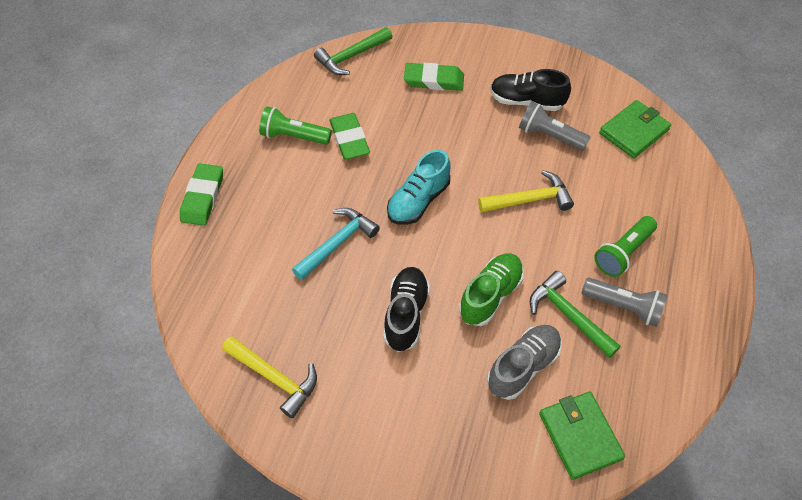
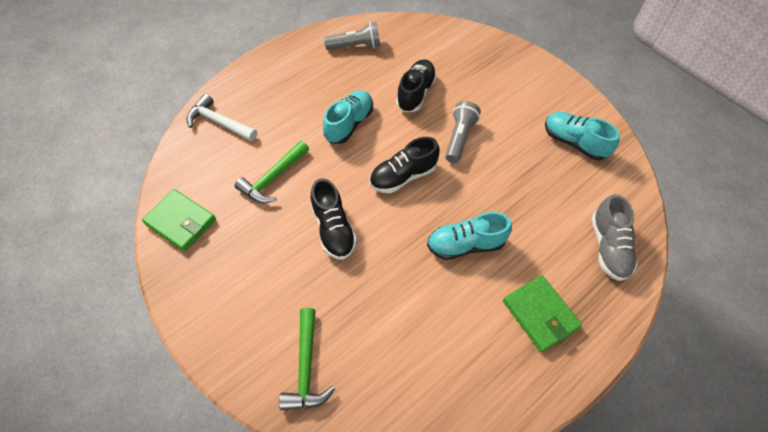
black shoe: 2 -> 3
green eraser: 3 -> 0
green flashlight: 2 -> 0
green shoe: 1 -> 0
turquoise hammer: 1 -> 0
turquoise shoe: 1 -> 3
white hammer: 0 -> 1
yellow hammer: 2 -> 0

